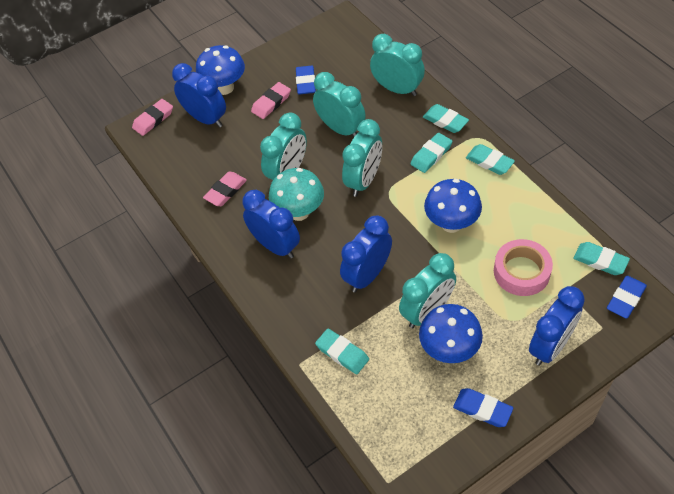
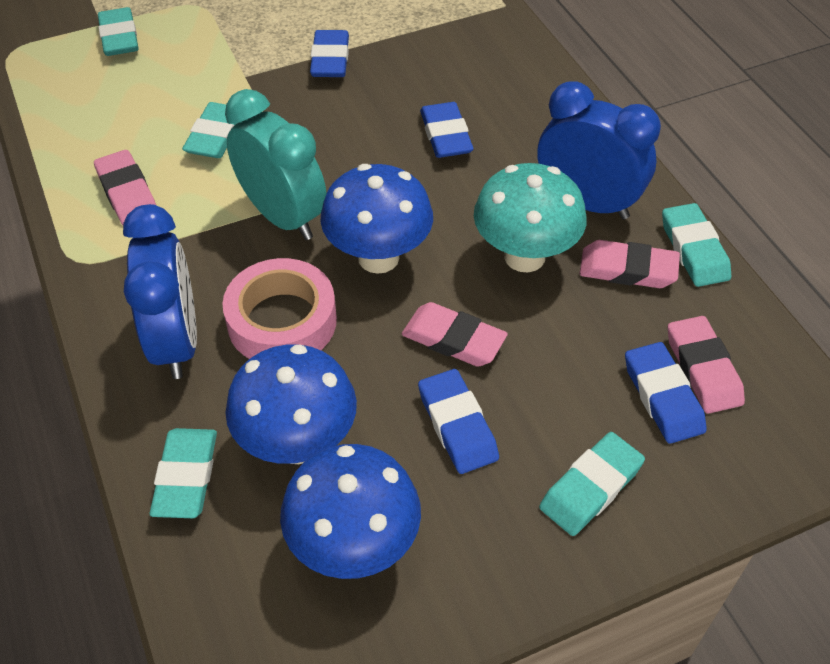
blue clock: 4 -> 2
blue eraser: 3 -> 4
pink eraser: 3 -> 4
turquoise clock: 5 -> 1

